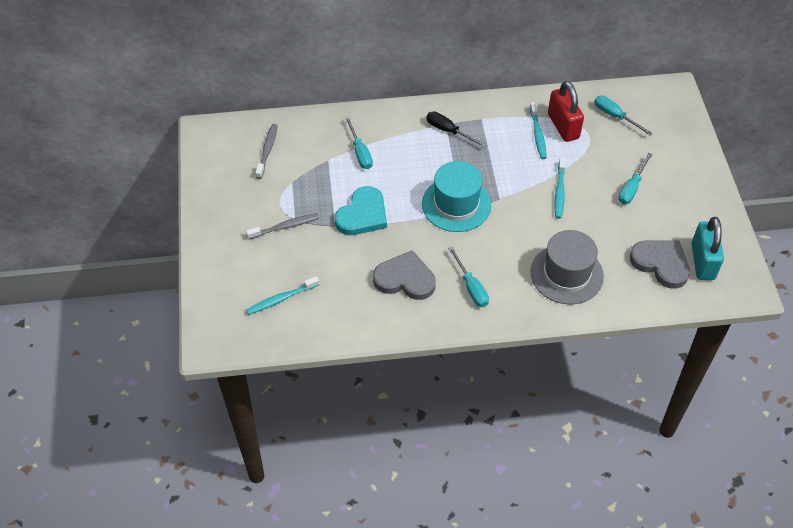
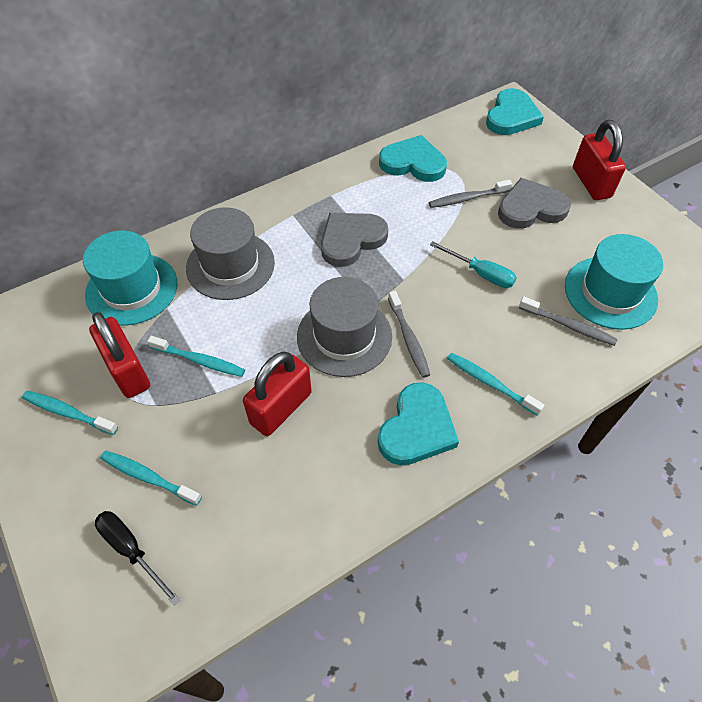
grey hat: 1 -> 2
grey toothbrush: 2 -> 3
red padlock: 1 -> 3
turquoise hat: 1 -> 2
turquoise heart: 1 -> 3
turquoise padlock: 1 -> 0
turquoise screwdriver: 4 -> 1
turquoise toothbrush: 3 -> 4

